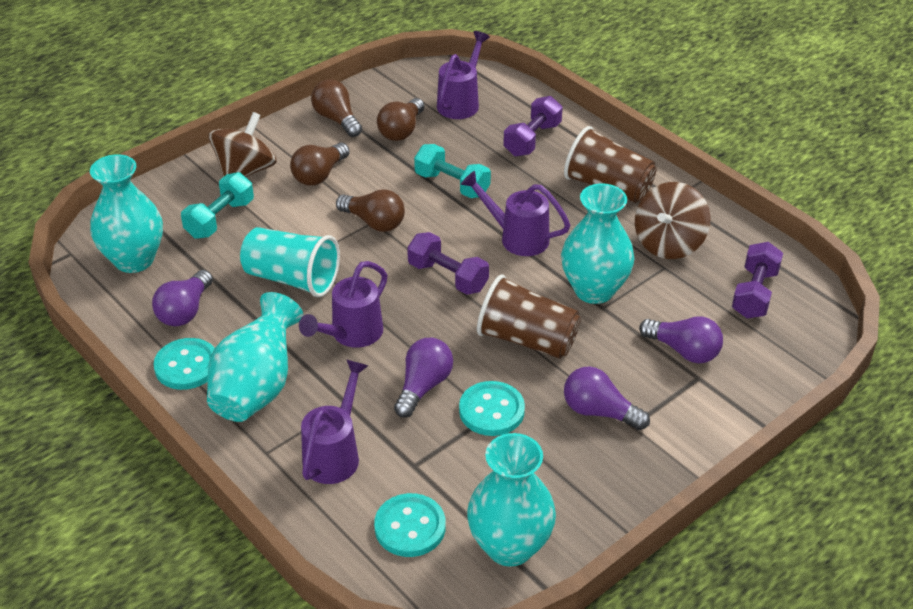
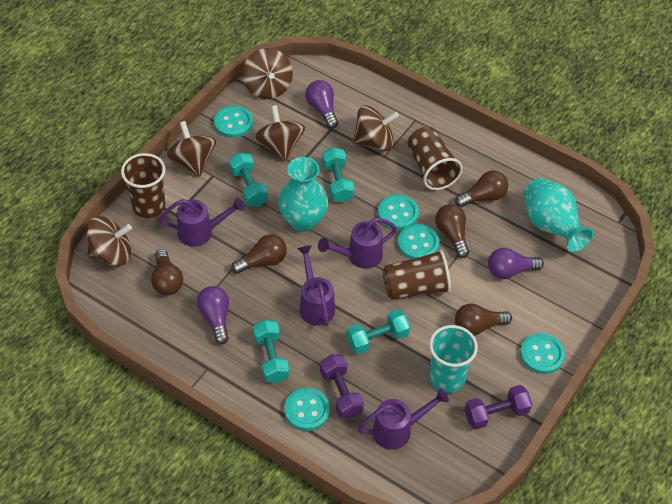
brown cup: 2 -> 3
brown light bulb: 4 -> 5
brown spinning top: 2 -> 5
purple dumbbell: 3 -> 2
purple light bulb: 4 -> 3
turquoise button: 3 -> 5
turquoise dumbbell: 2 -> 4
turquoise vase: 4 -> 2

